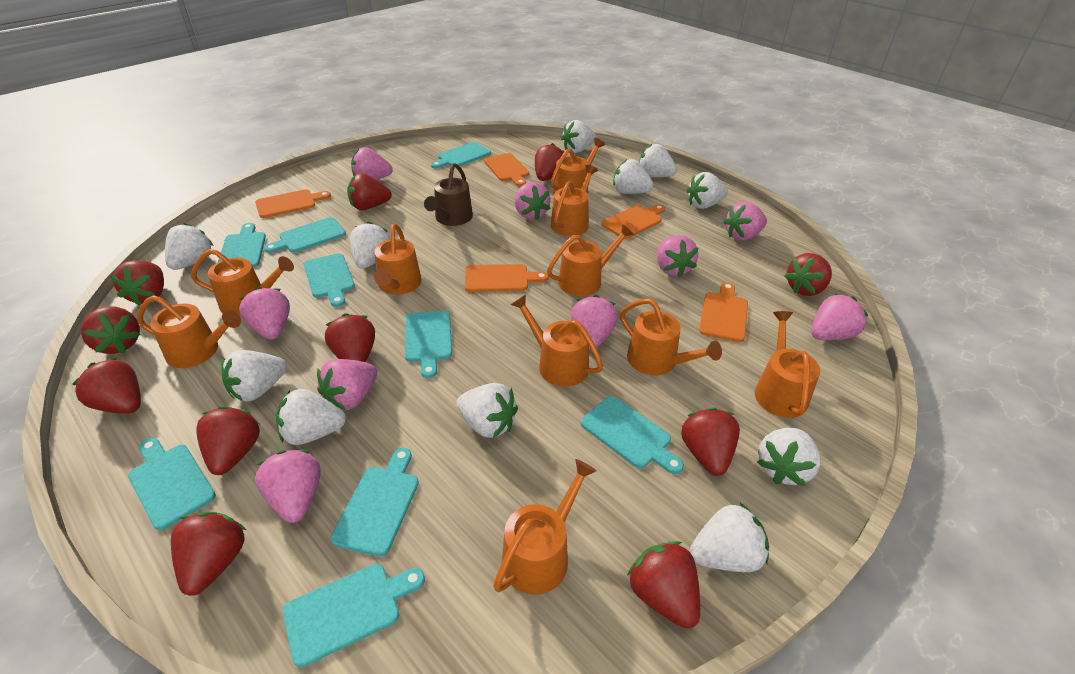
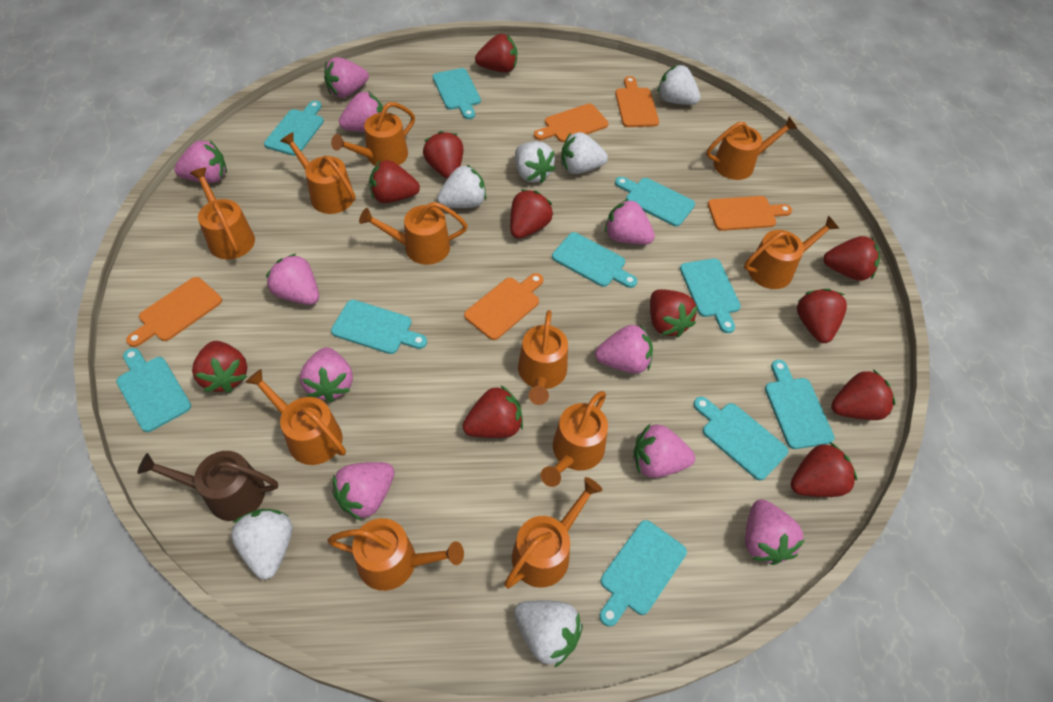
orange watering can: 10 -> 11
pink strawberry: 9 -> 10
turquoise cutting board: 9 -> 10
white strawberry: 11 -> 6

